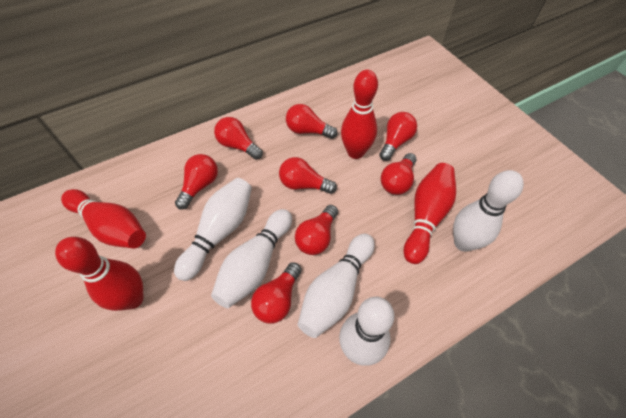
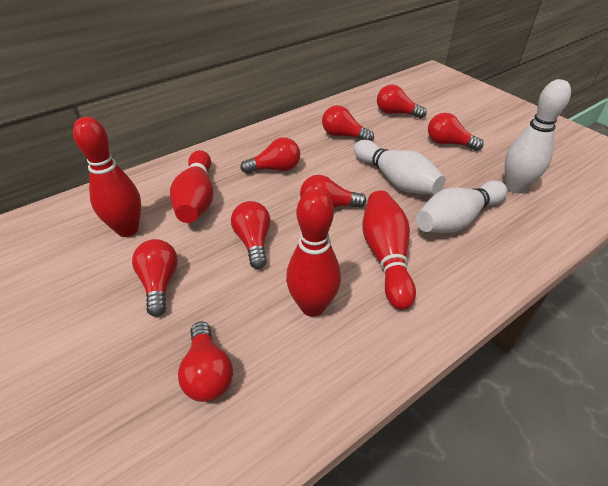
white bowling pin: 5 -> 3

